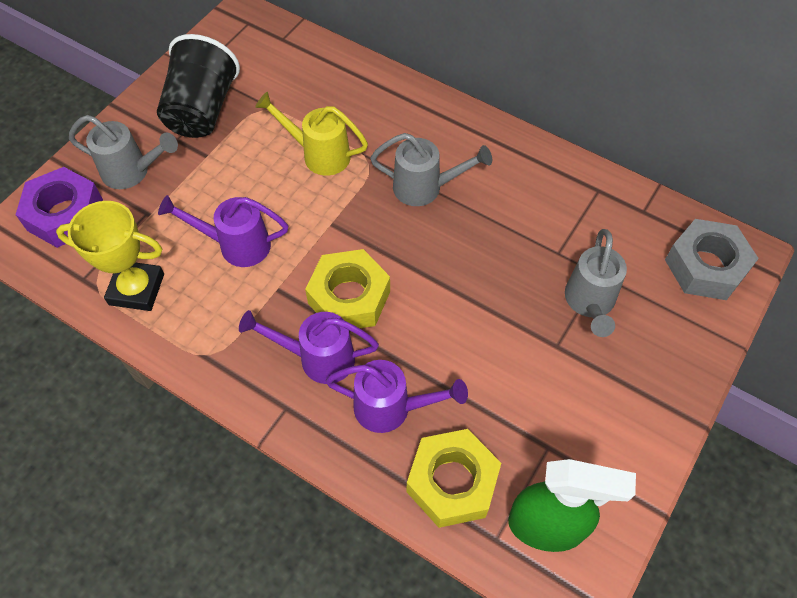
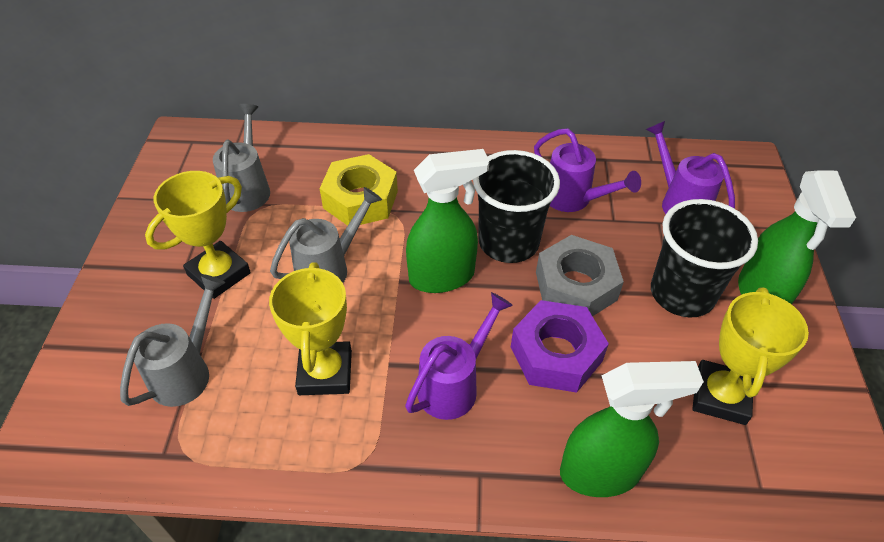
black cup: 1 -> 2
green spray bottle: 1 -> 3
yellow nut: 2 -> 1
yellow trophy: 1 -> 3
yellow watering can: 1 -> 0

